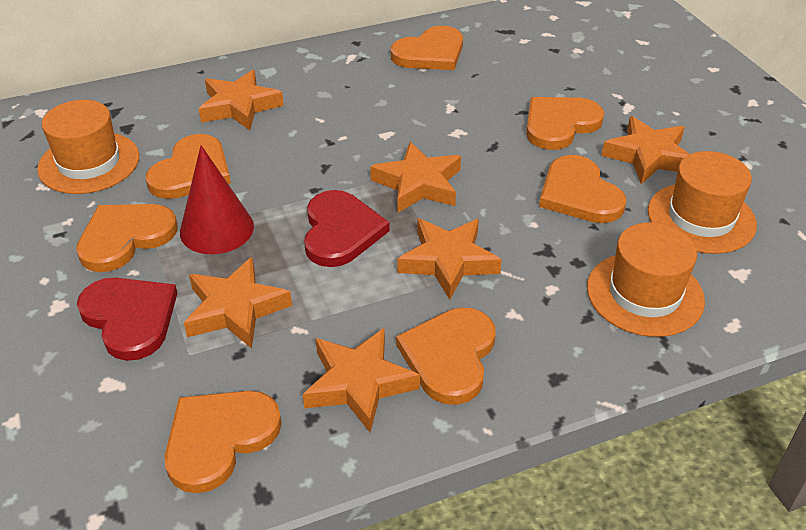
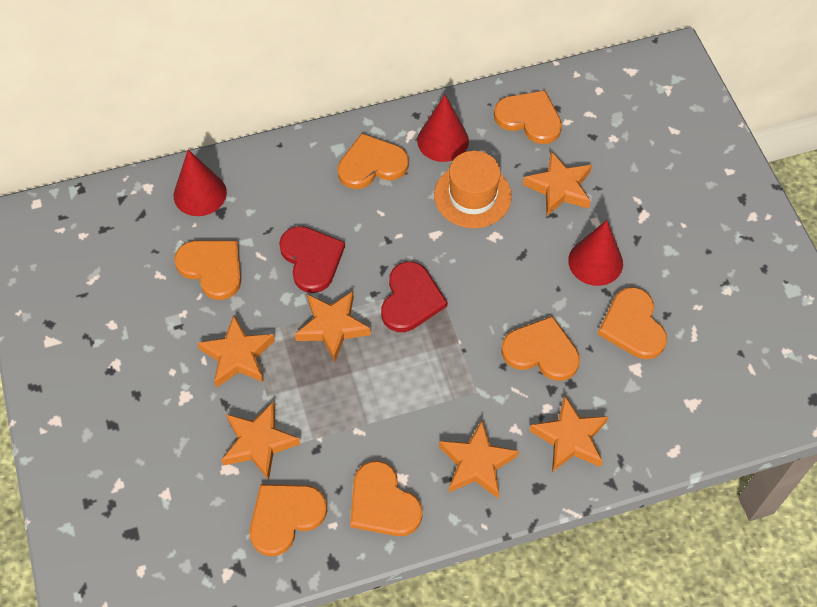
orange hat: 3 -> 1
red cone: 1 -> 3

